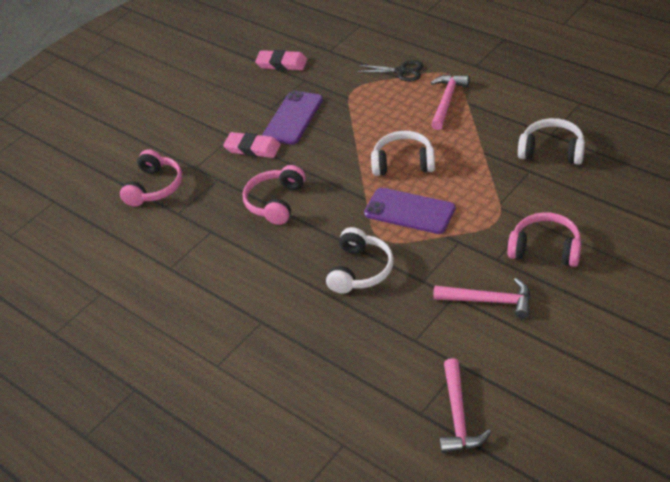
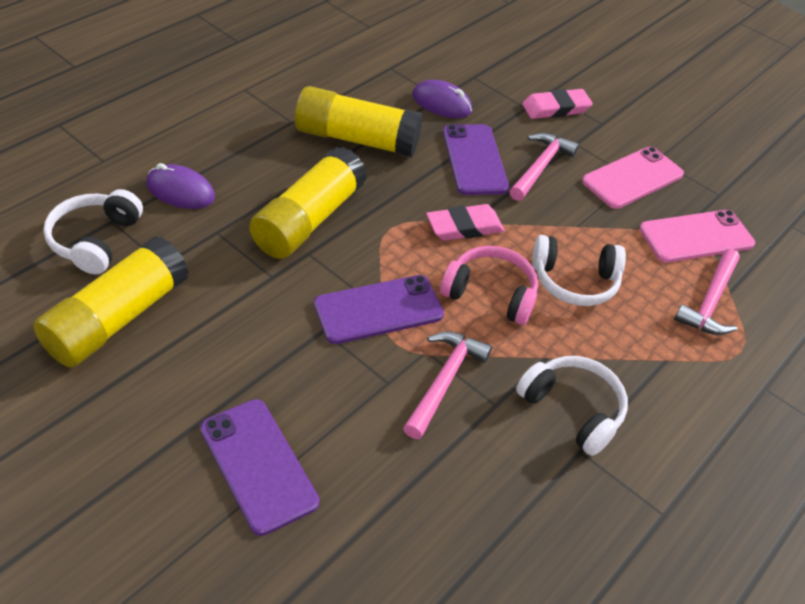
black scissors: 1 -> 0
pink headphones: 3 -> 1
pink phone: 0 -> 2
purple mouse: 0 -> 2
purple phone: 2 -> 3
yellow glue stick: 0 -> 3

